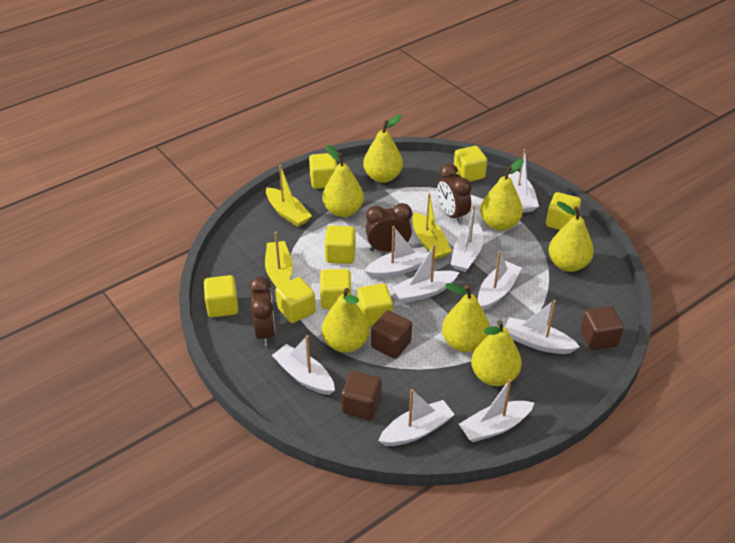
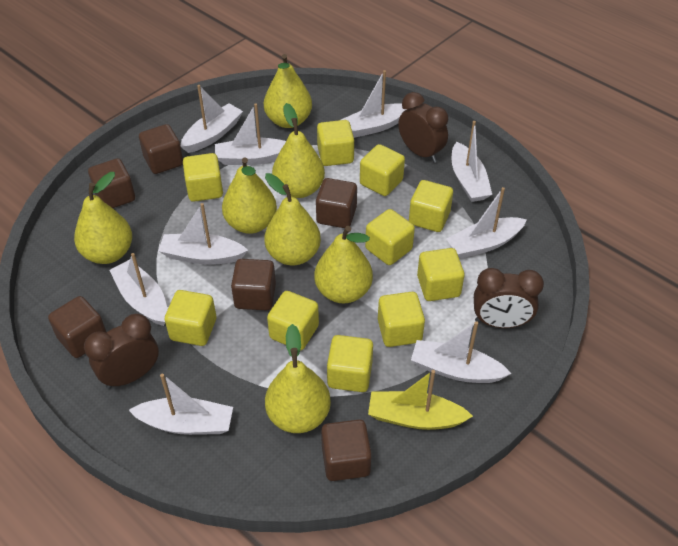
brown cube: 3 -> 6
yellow boat: 3 -> 1
yellow cube: 8 -> 10

